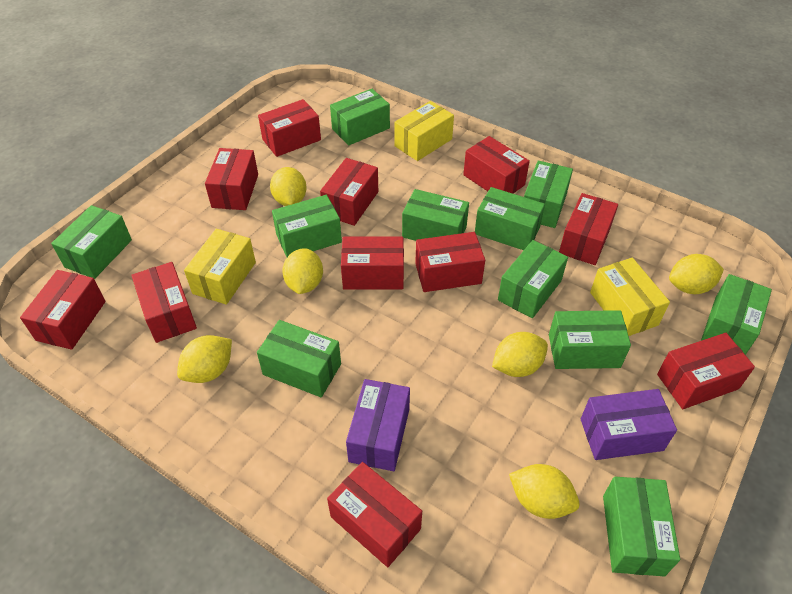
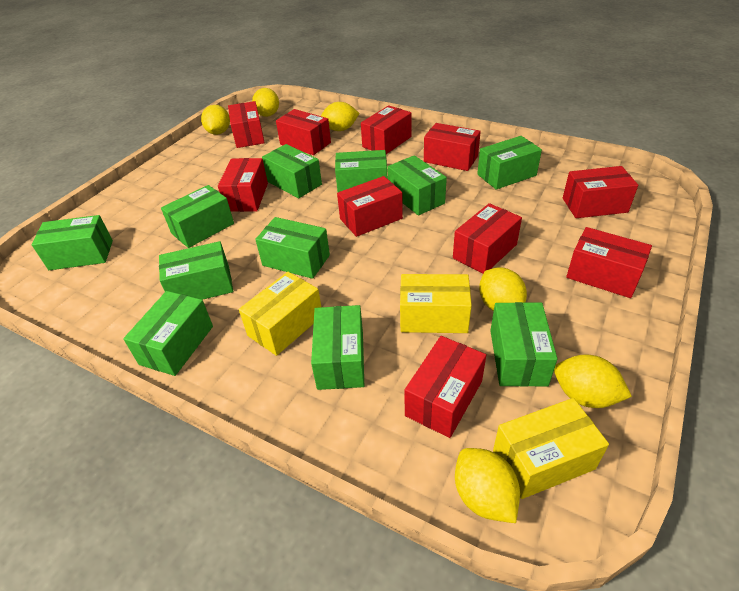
purple box: 2 -> 0
red box: 11 -> 10

